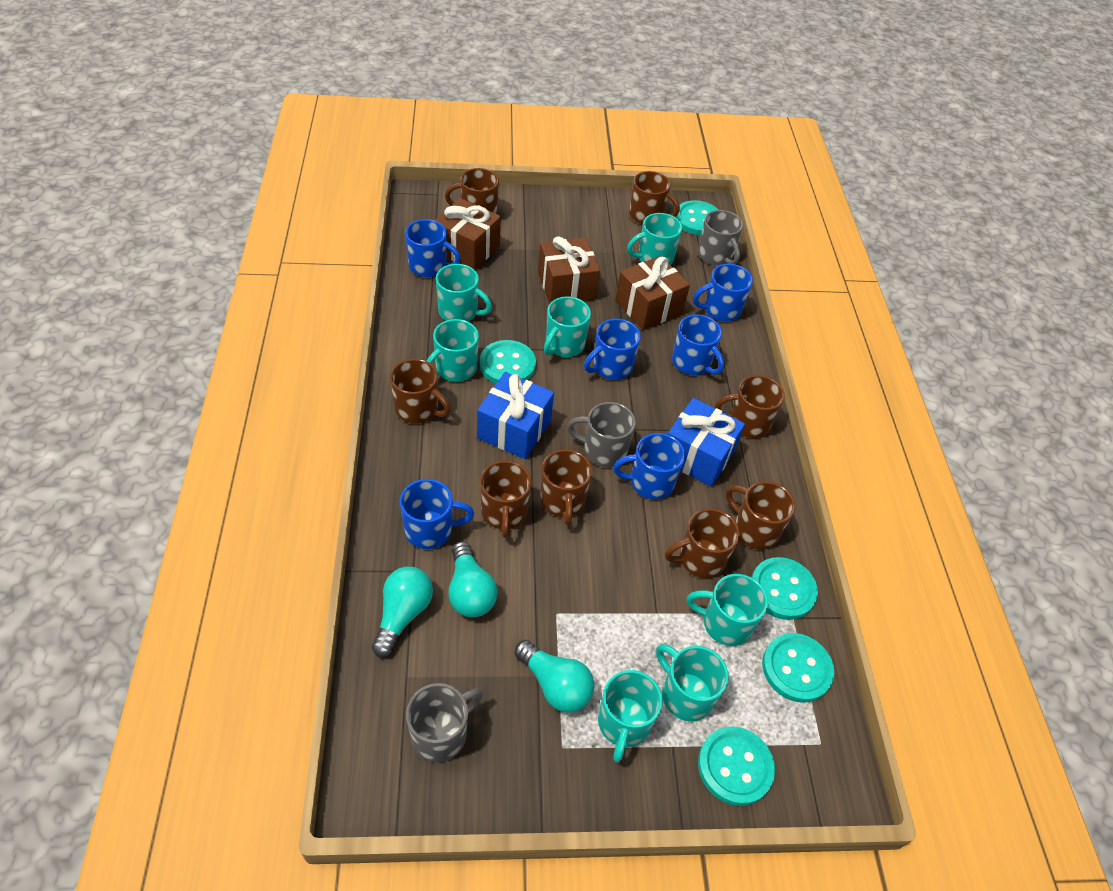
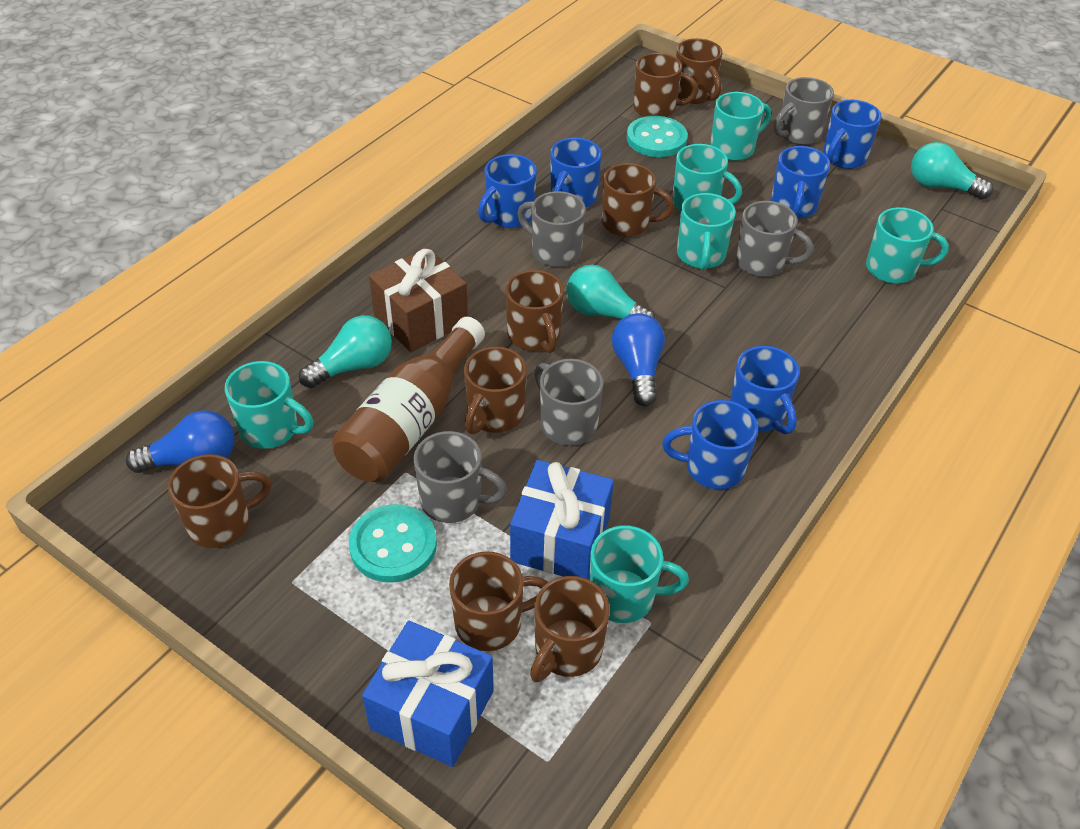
blue light bulb: 0 -> 2
brown bottle: 0 -> 1
brown gift: 3 -> 1
grey mug: 3 -> 5
turquoise button: 5 -> 2
turquoise mug: 7 -> 6

